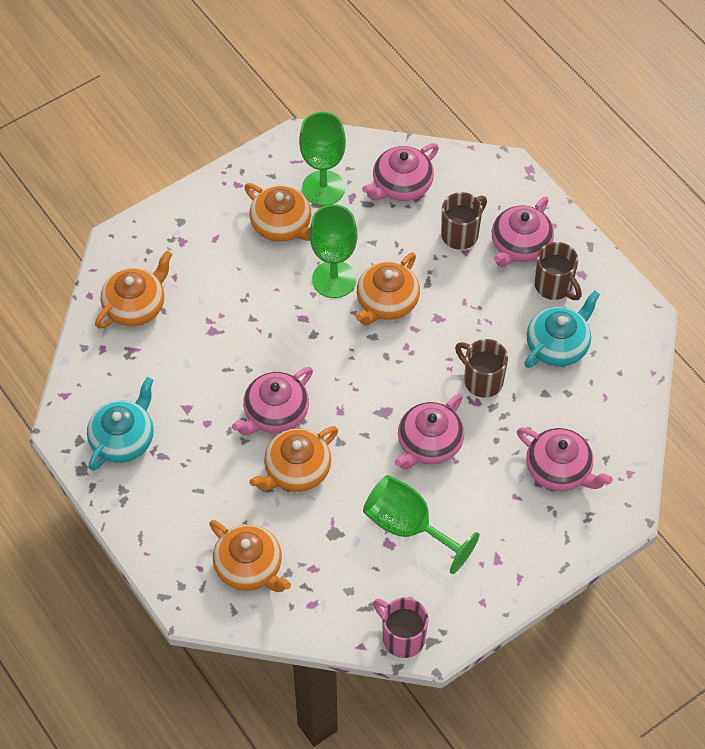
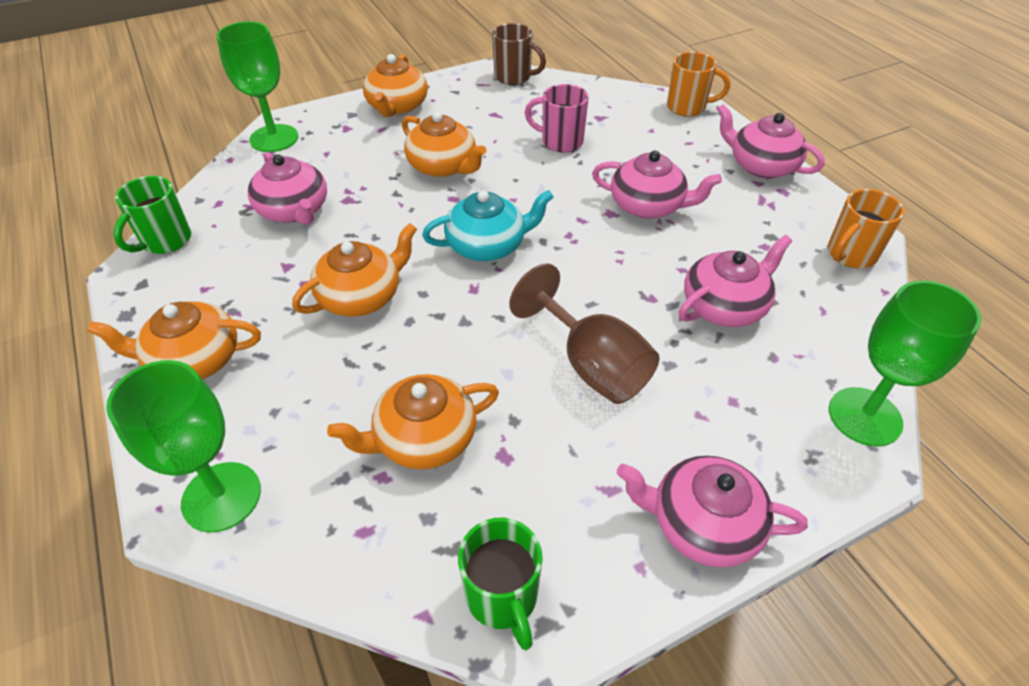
brown goblet: 0 -> 1
brown mug: 3 -> 1
green mug: 0 -> 2
orange mug: 0 -> 2
turquoise teapot: 2 -> 1

